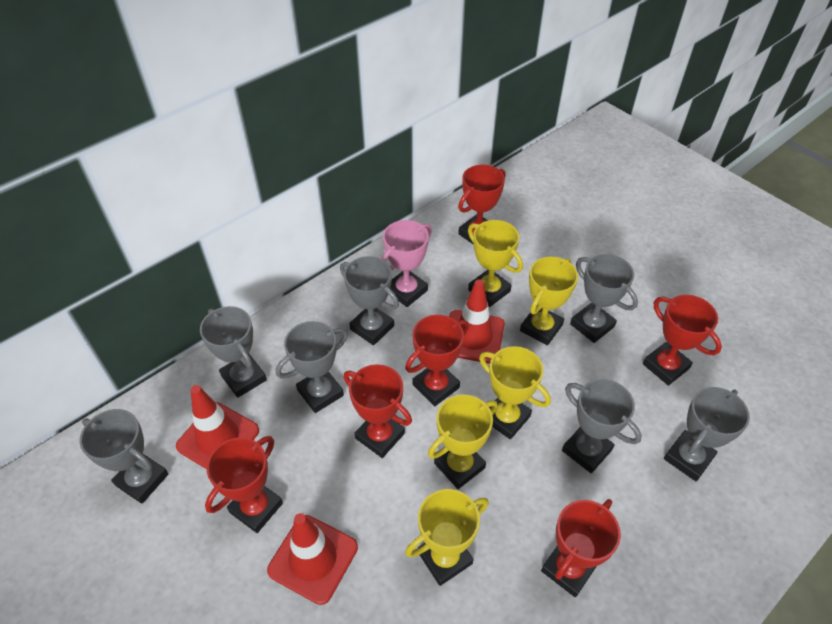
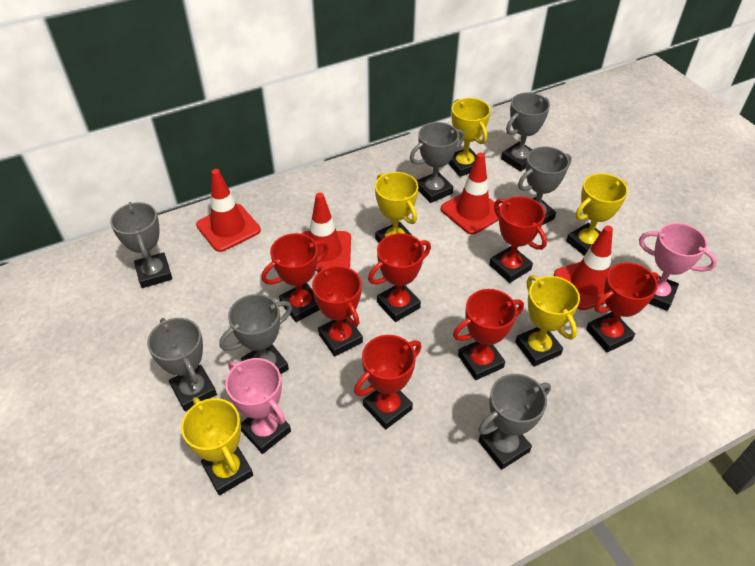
pink trophy: 1 -> 2
red traffic cone: 3 -> 4
red trophy: 6 -> 7

